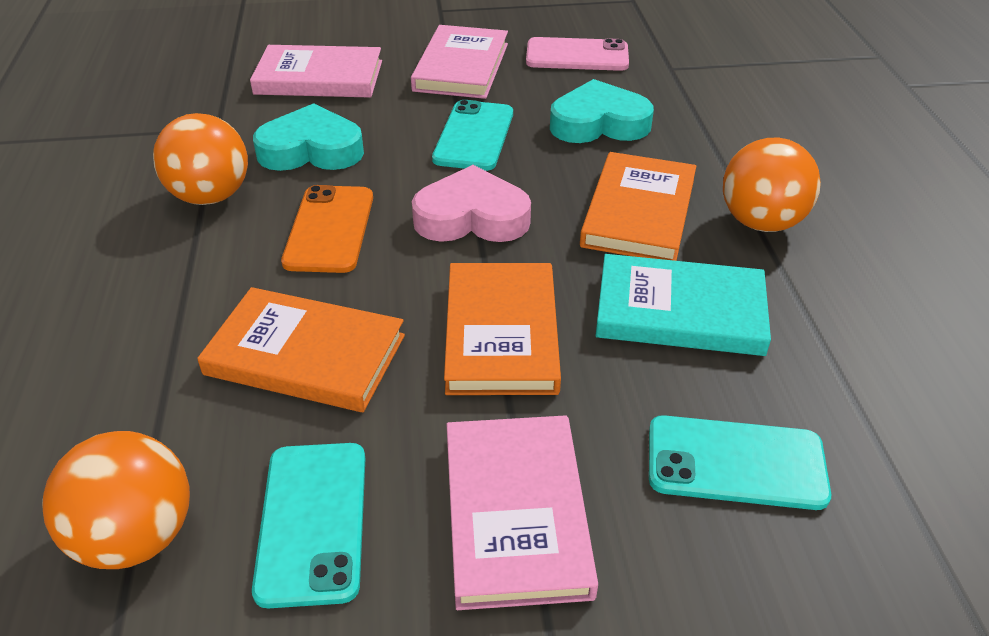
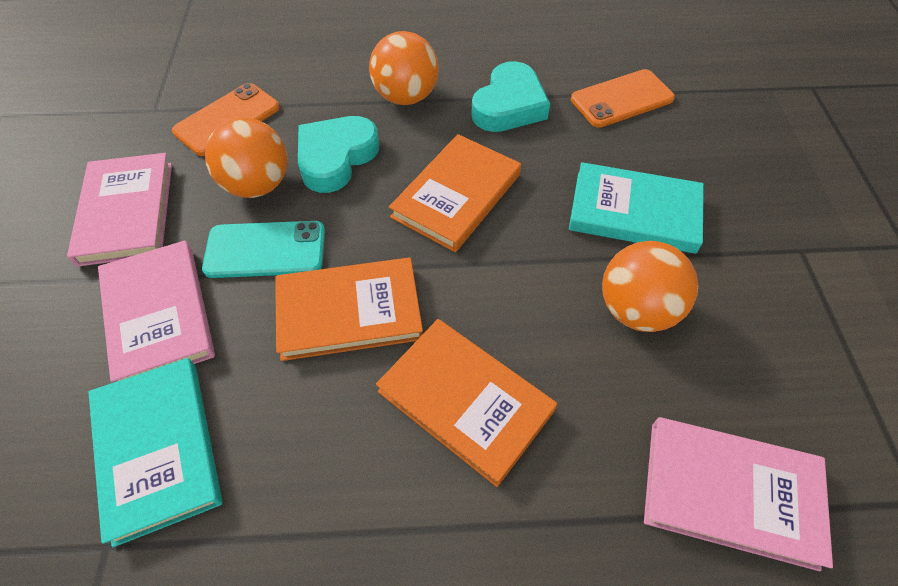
orange phone: 1 -> 2
pink heart: 1 -> 0
pink phone: 1 -> 0
turquoise book: 1 -> 2
turquoise phone: 3 -> 1

